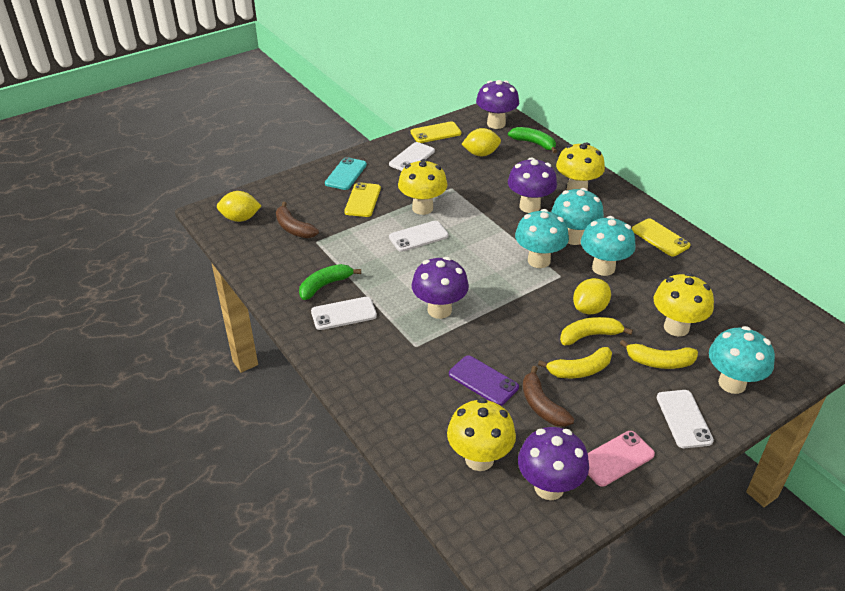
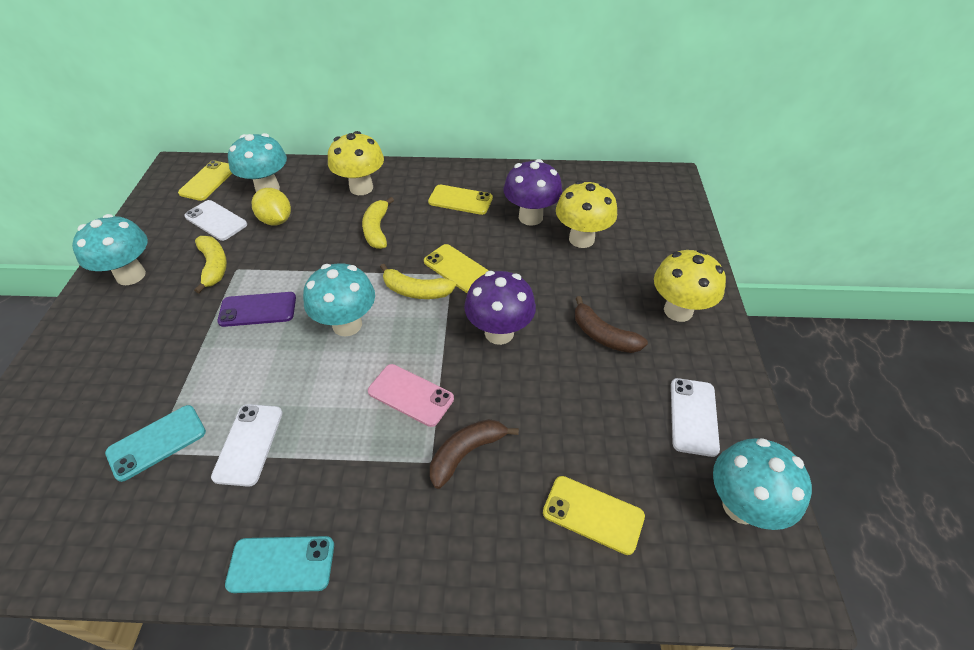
green banana: 2 -> 0
purple mushroom: 4 -> 2
turquoise phone: 1 -> 2
white phone: 4 -> 3
yellow lemon: 3 -> 1
yellow mushroom: 4 -> 3
yellow phone: 3 -> 4

